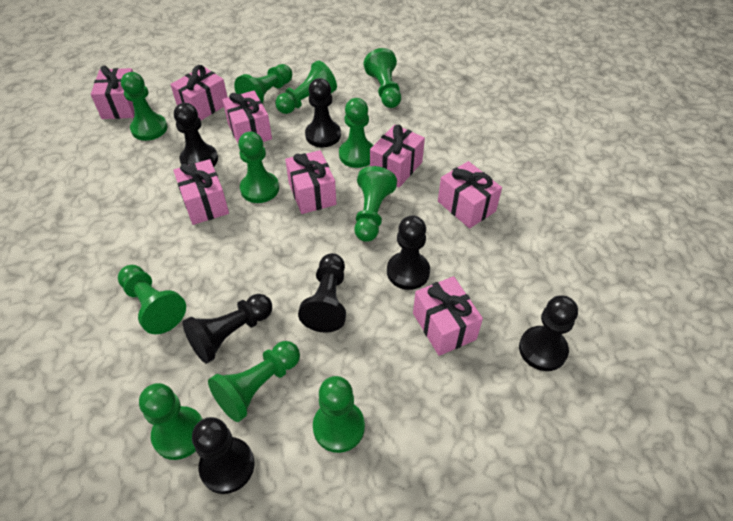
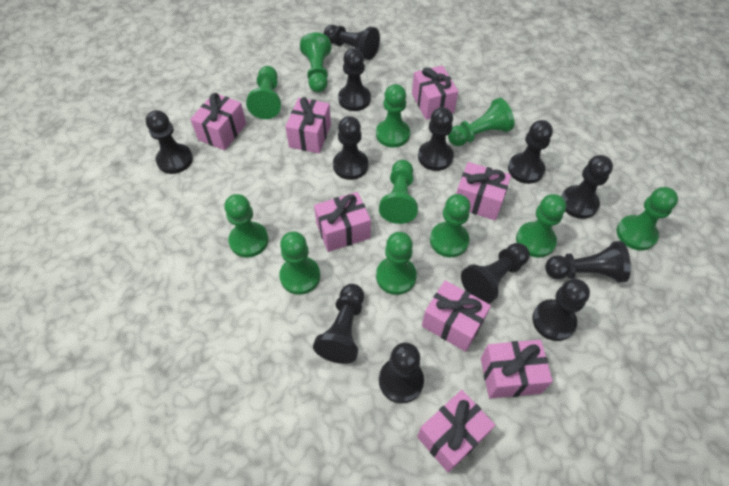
black pawn: 7 -> 12

